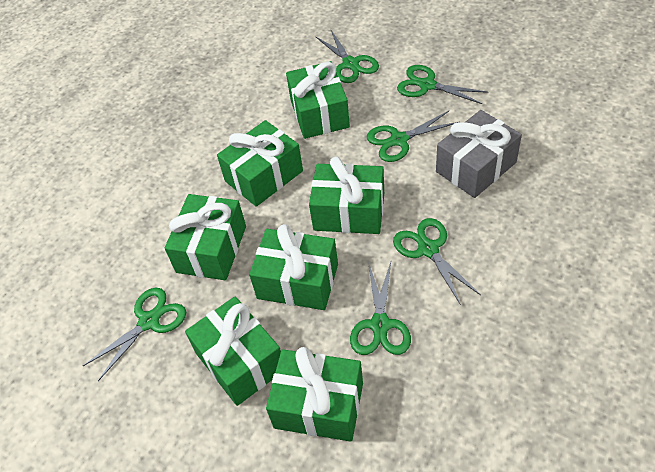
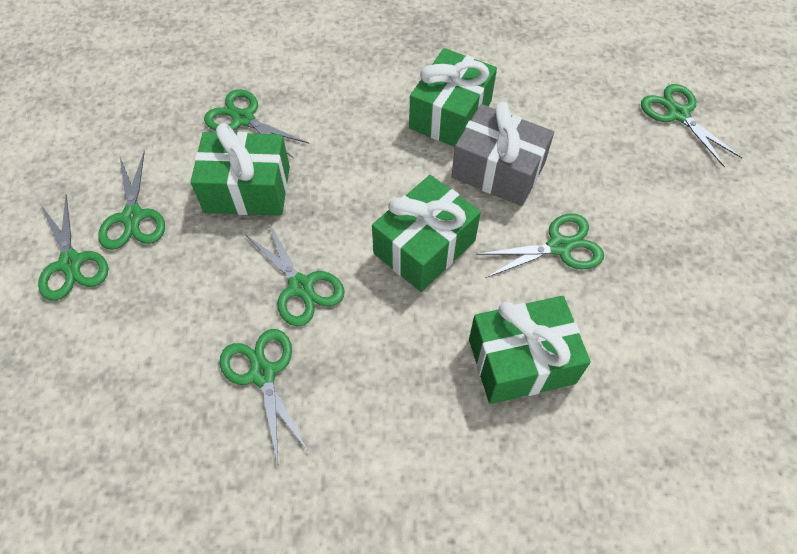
green gift: 7 -> 4
green scissors: 6 -> 7

